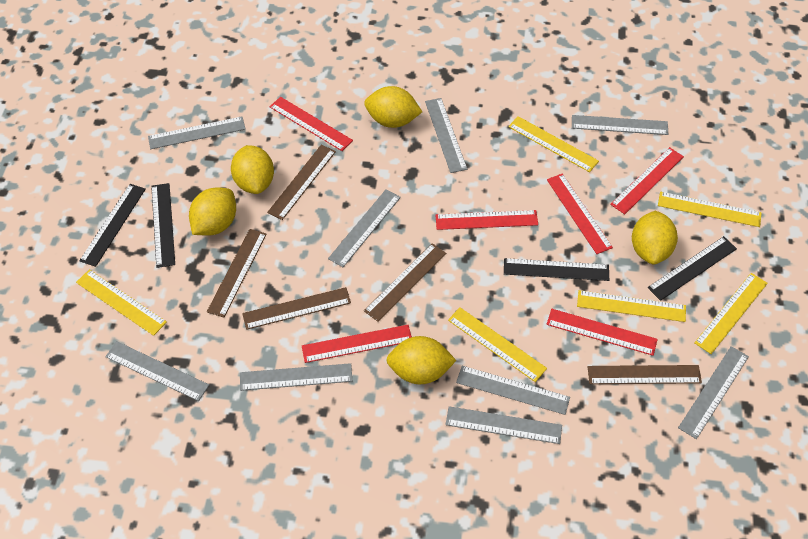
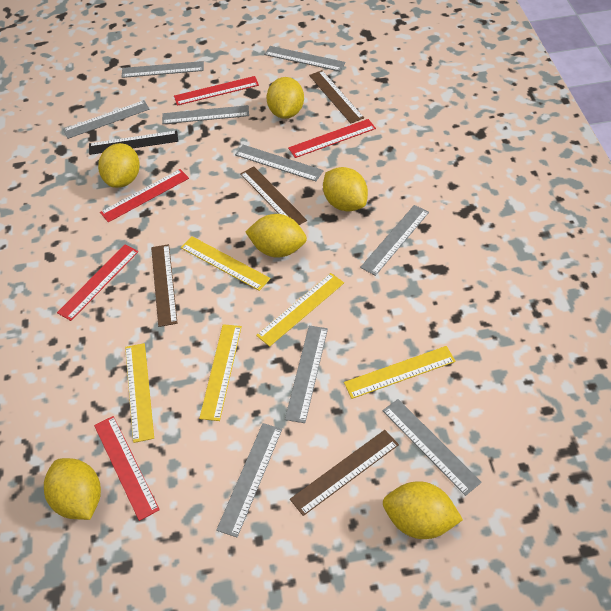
black ruler: 4 -> 1
brown ruler: 5 -> 4
red ruler: 6 -> 5
yellow lemon: 5 -> 6
yellow ruler: 6 -> 5

